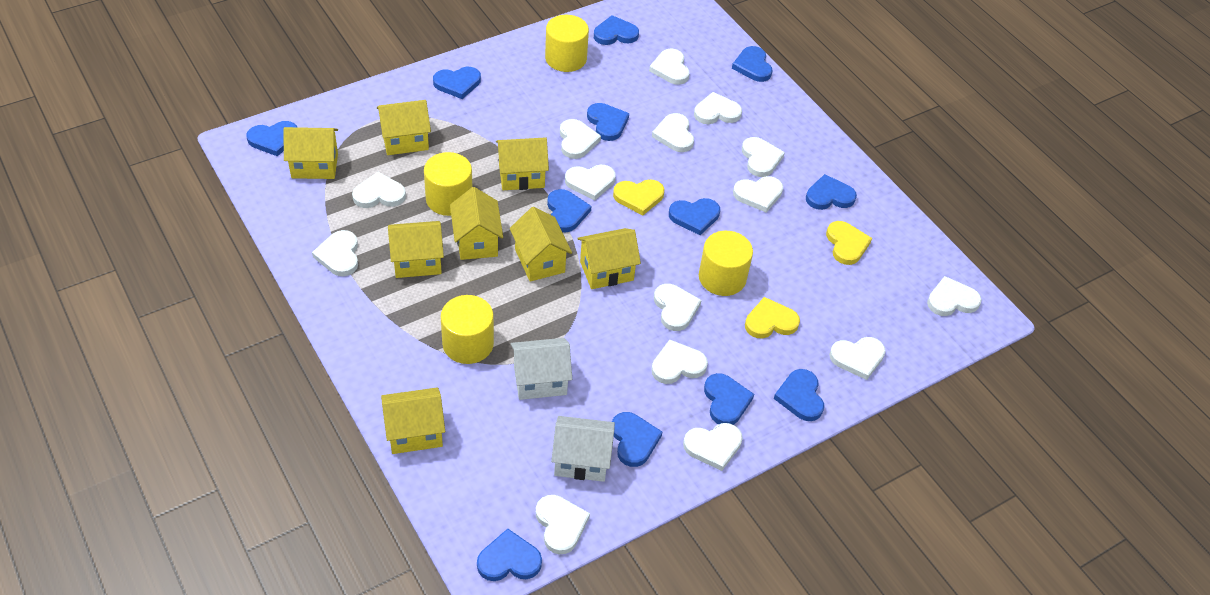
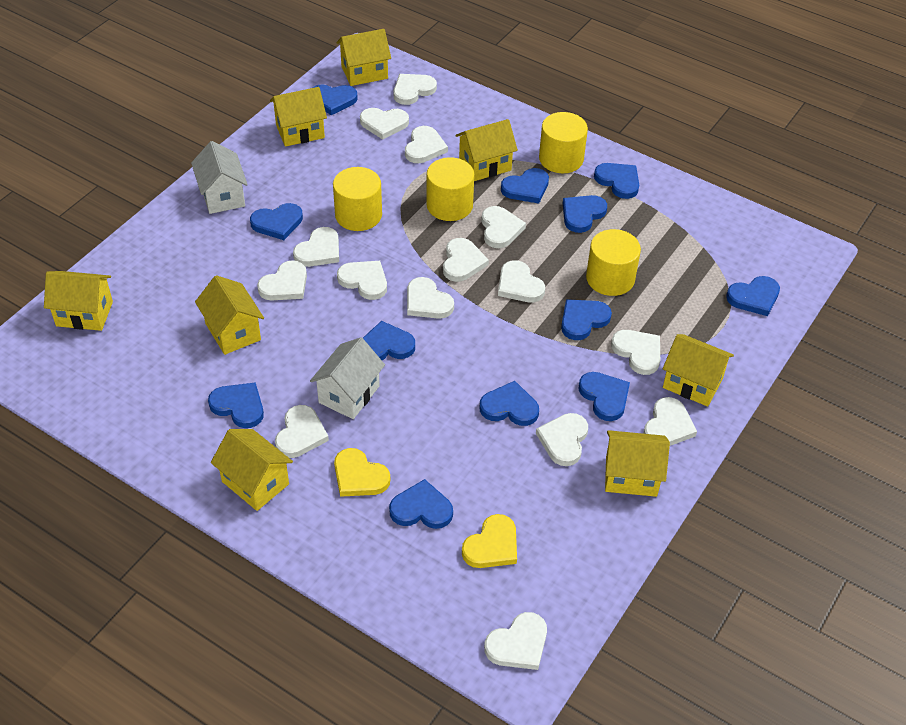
yellow heart: 3 -> 2

